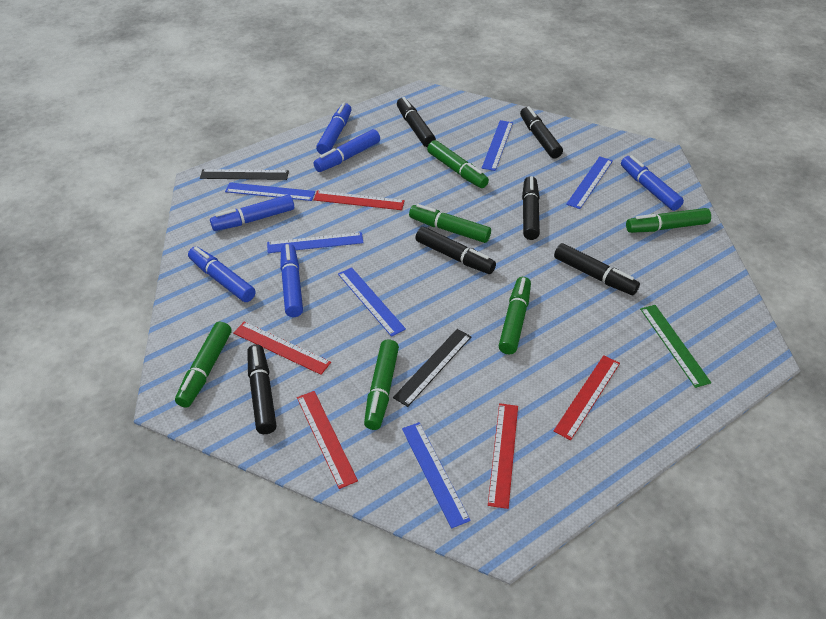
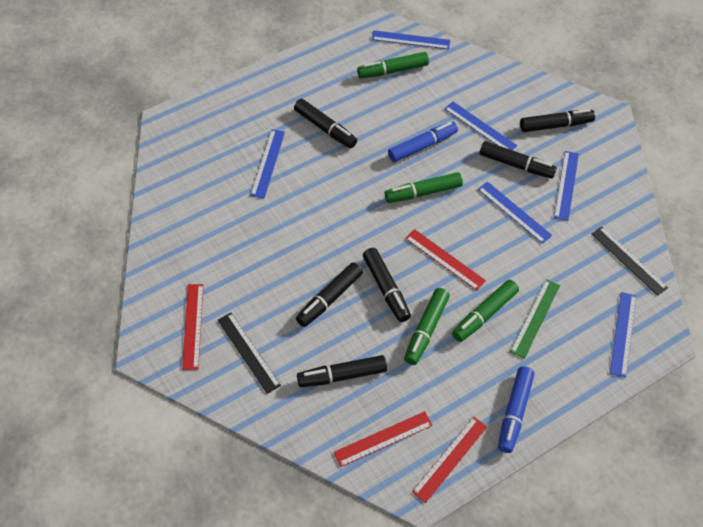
blue marker: 6 -> 2
green marker: 6 -> 4
red ruler: 5 -> 4

